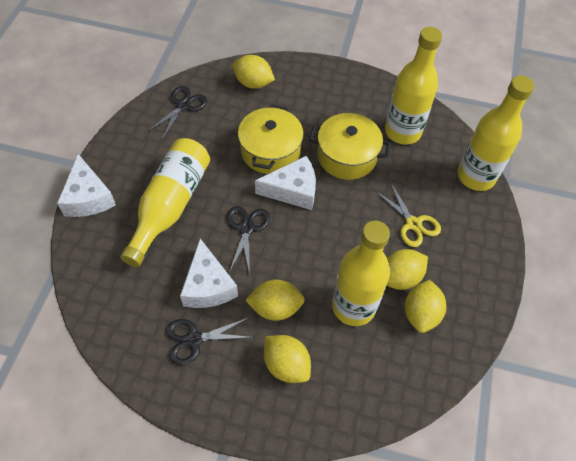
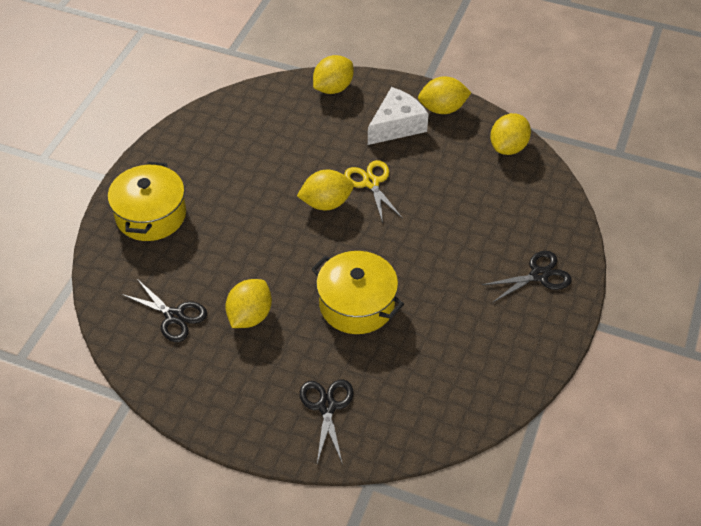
white cheese: 3 -> 1
yellow bottle: 4 -> 0

